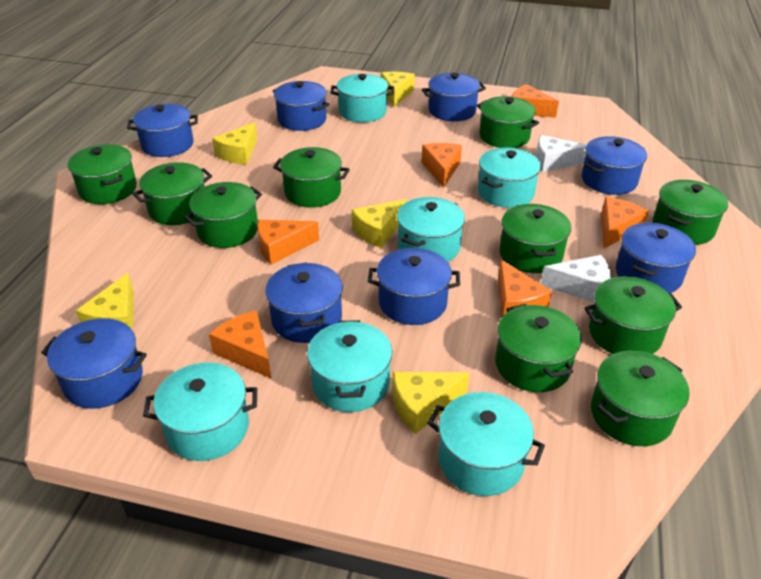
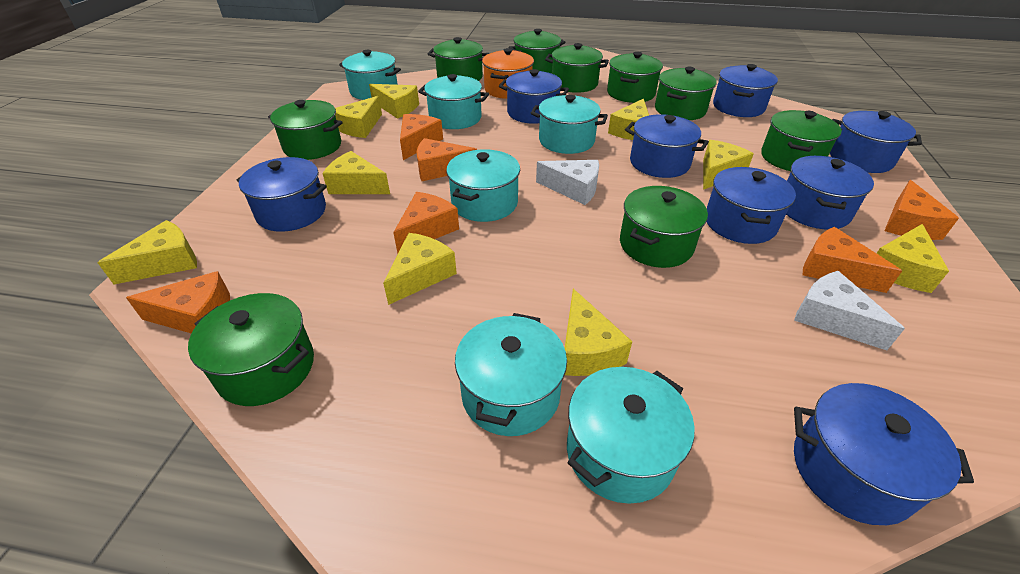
green pot: 10 -> 9
orange pot: 0 -> 1
yellow cheese: 5 -> 9

